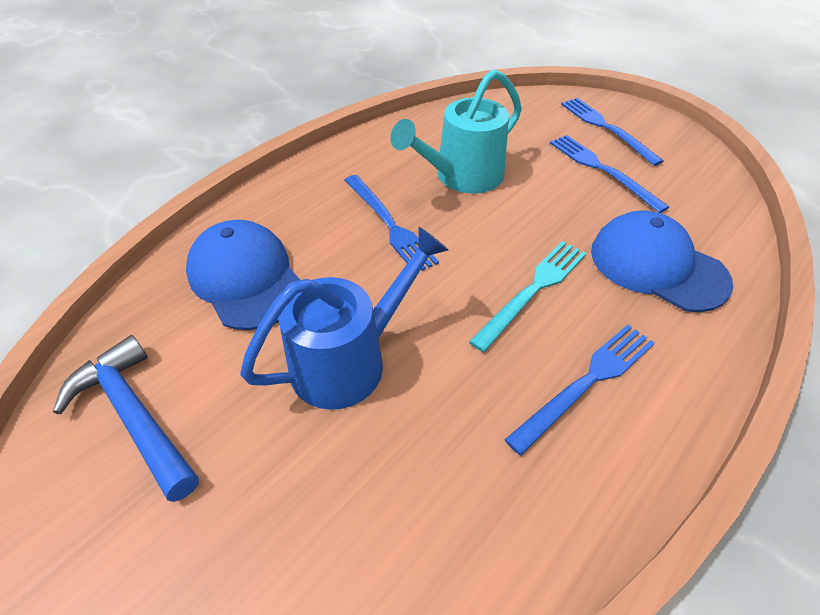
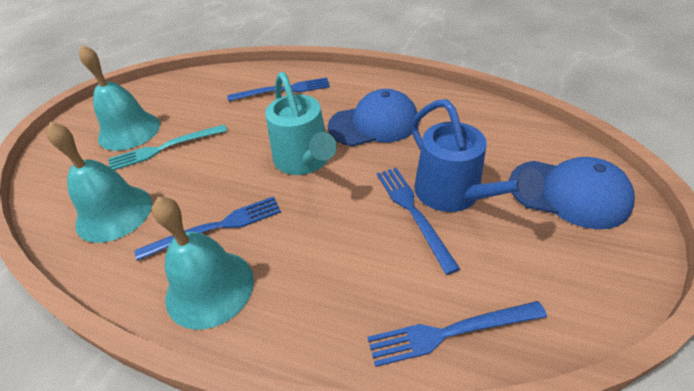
blue hammer: 1 -> 0
turquoise bell: 0 -> 3

